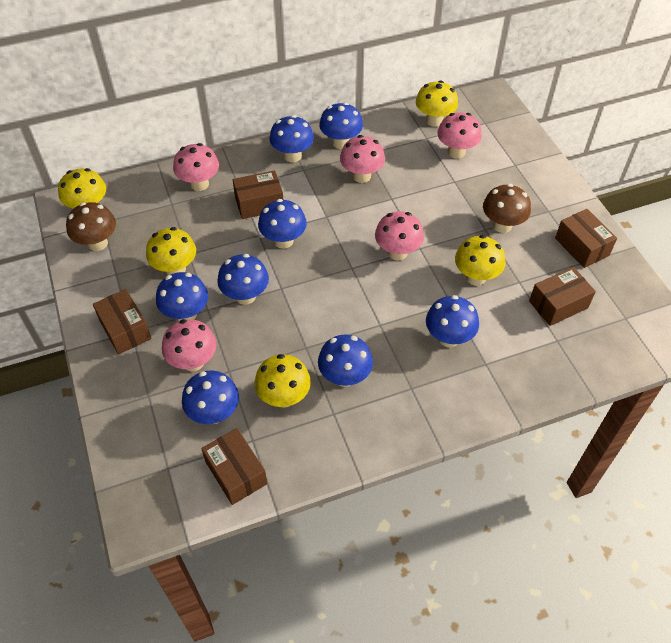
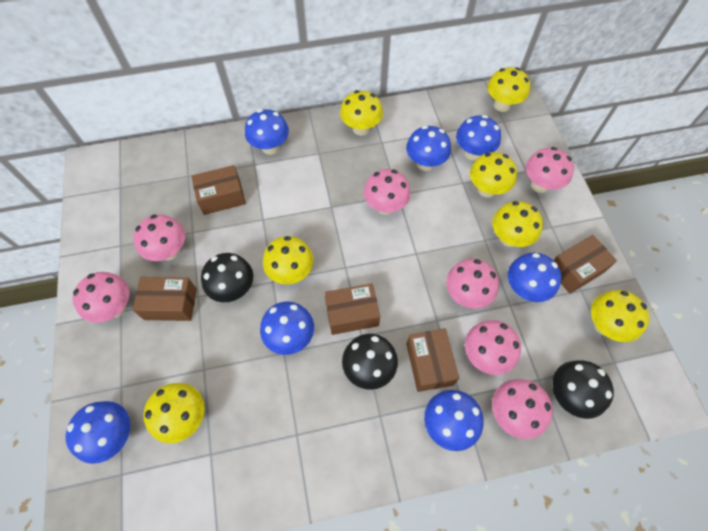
black mushroom: 0 -> 3
blue mushroom: 8 -> 7
brown mushroom: 2 -> 0
pink mushroom: 5 -> 7
yellow mushroom: 5 -> 7

